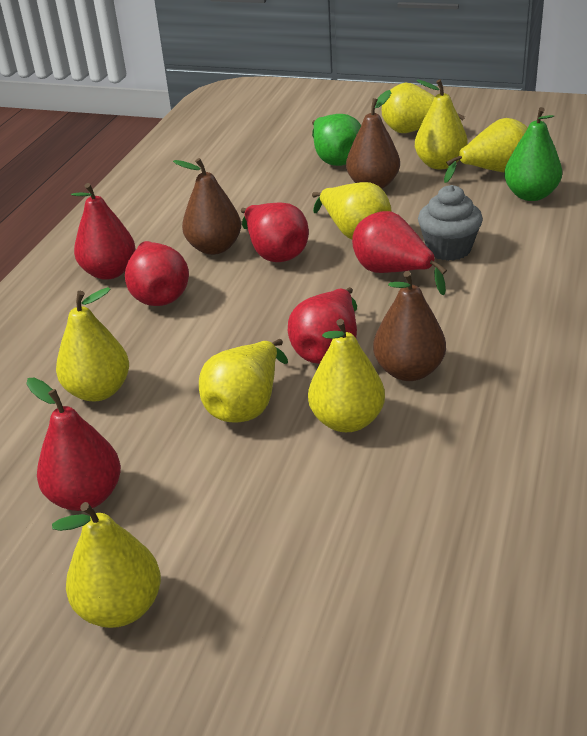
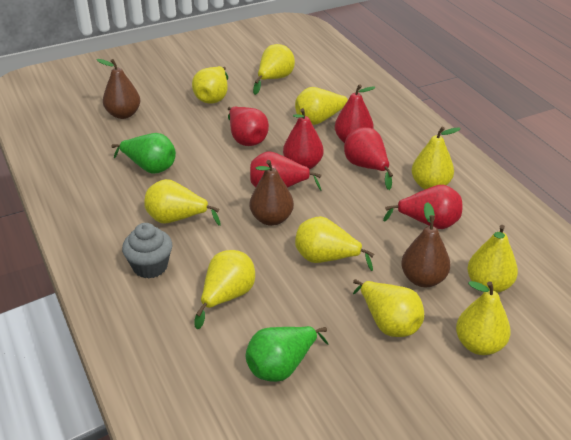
yellow pear: 8 -> 10

